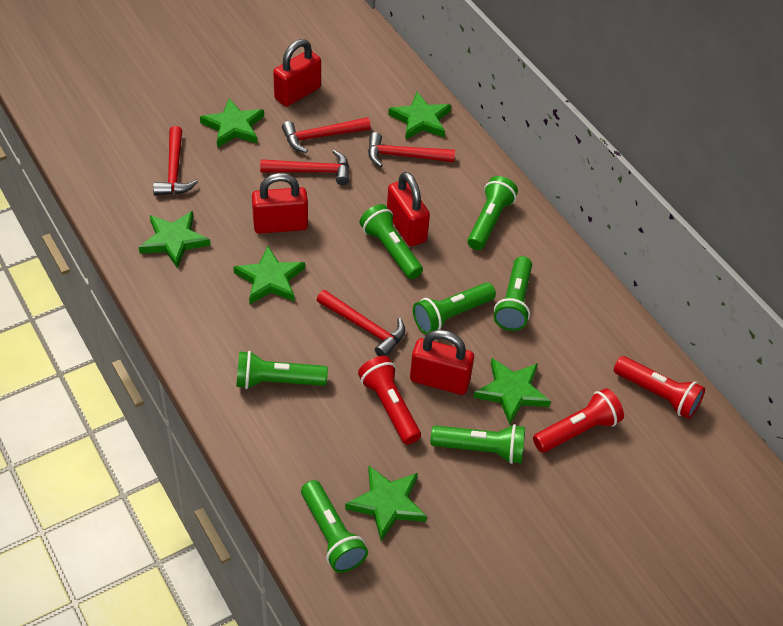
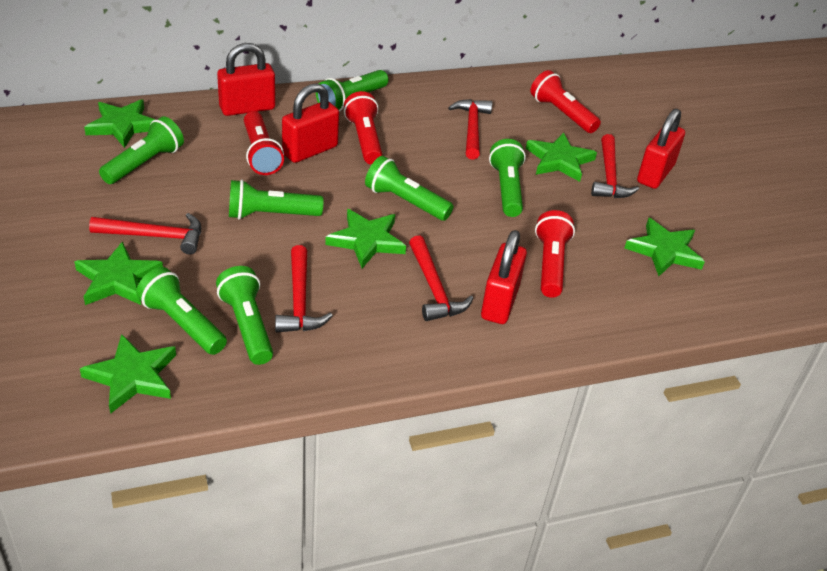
red flashlight: 3 -> 4

